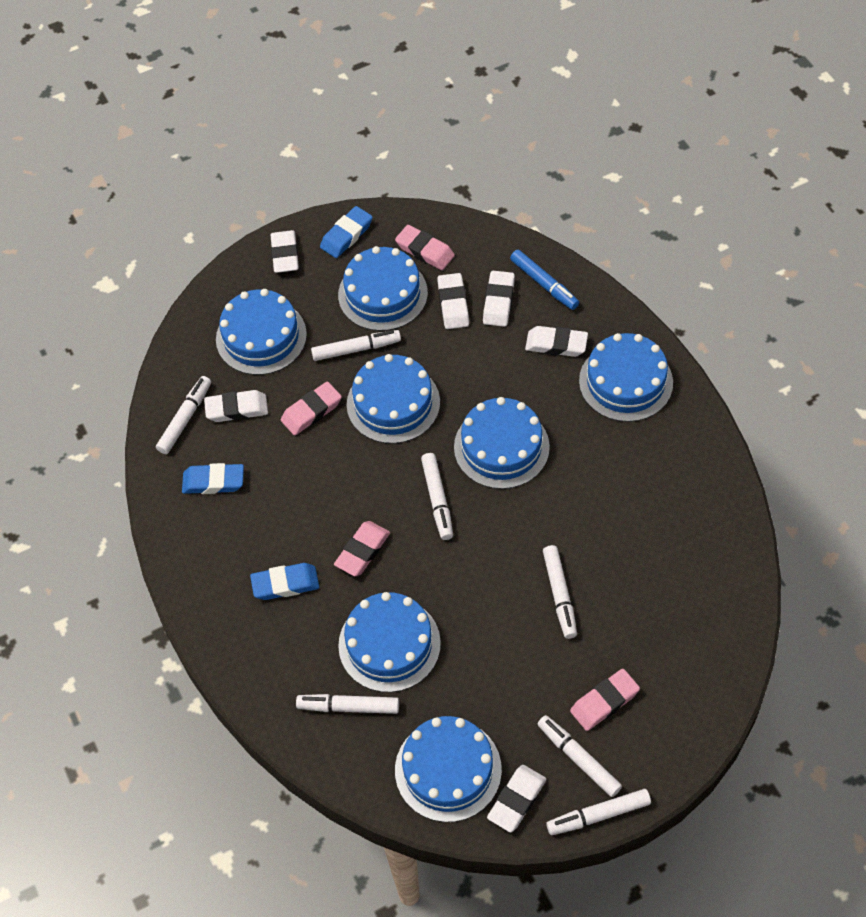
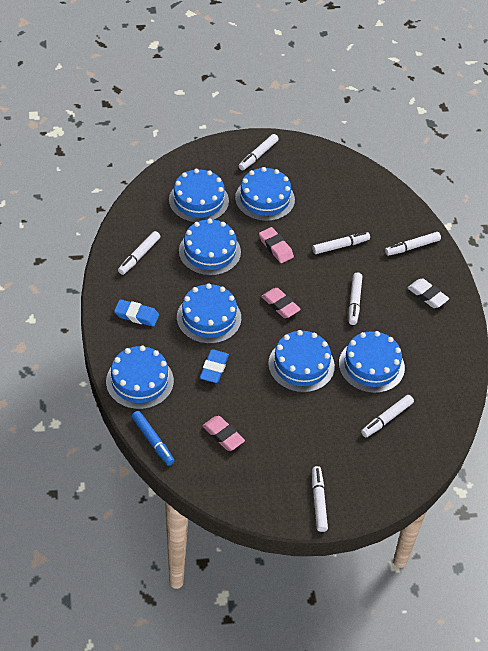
blue eraser: 3 -> 2
pink eraser: 4 -> 3
white eraser: 6 -> 1

